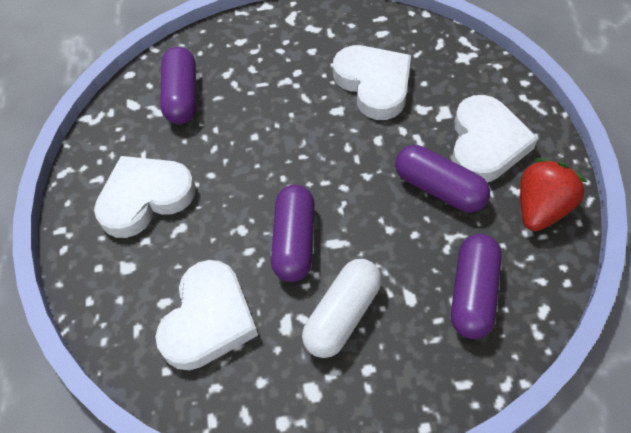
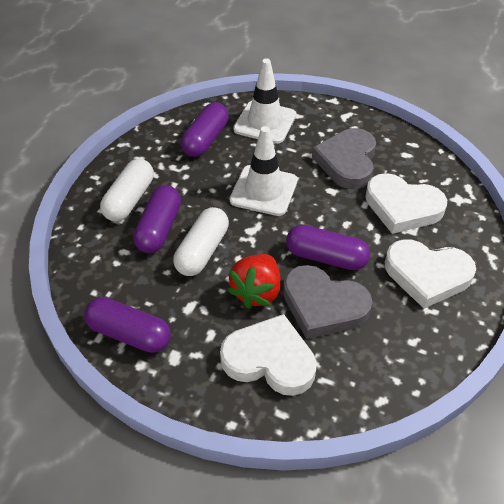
grey heart: 0 -> 2
white capsule: 1 -> 2
white heart: 4 -> 3
white traffic cone: 0 -> 2

